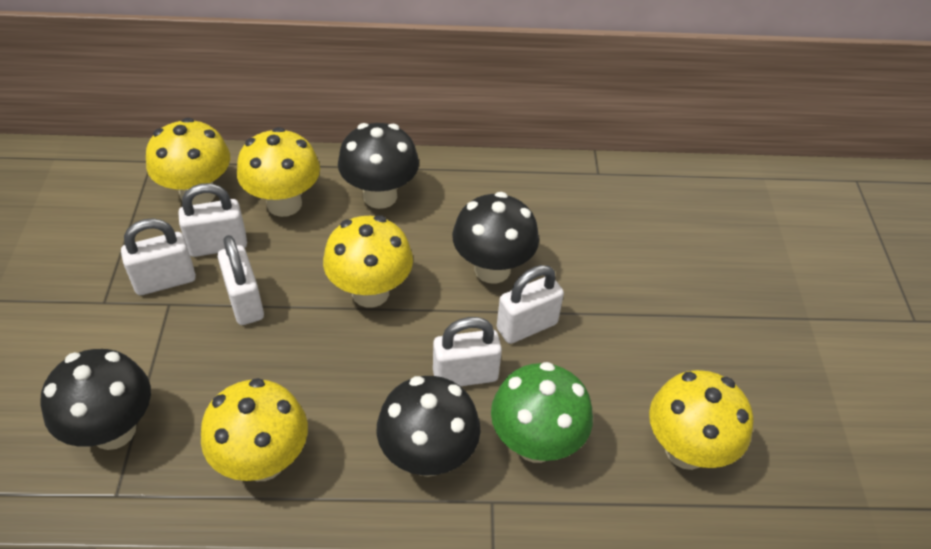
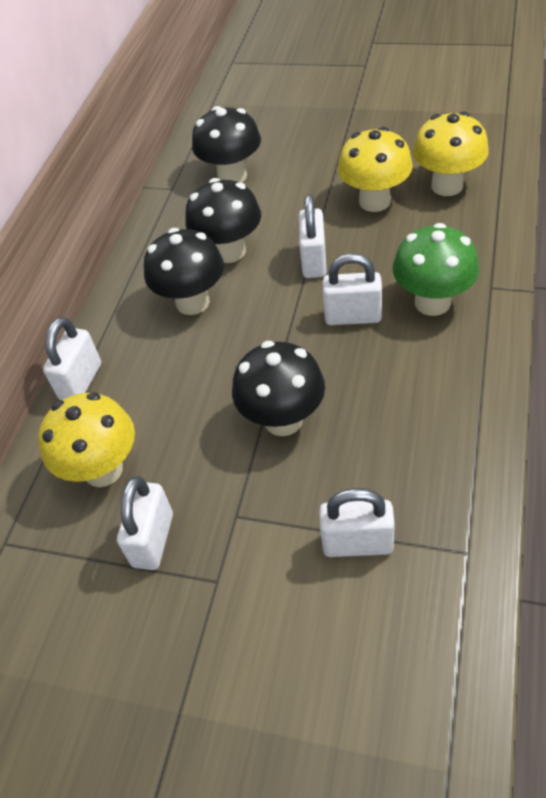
yellow mushroom: 5 -> 3

